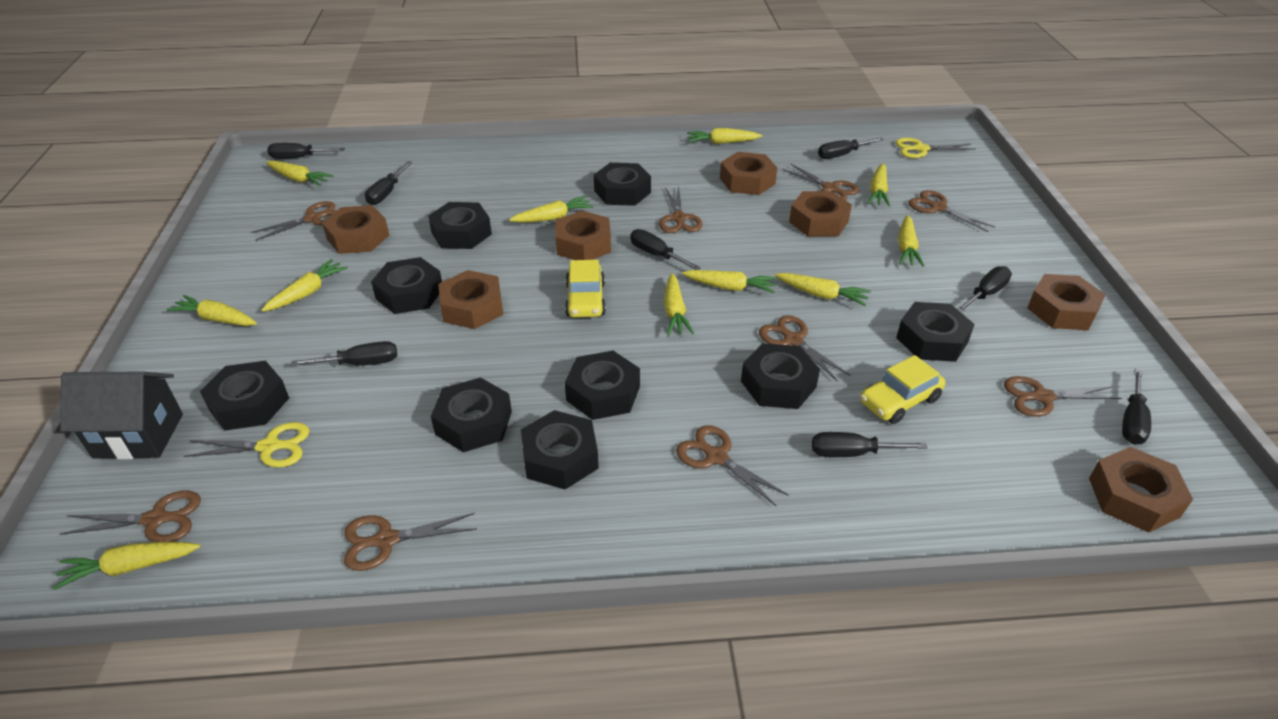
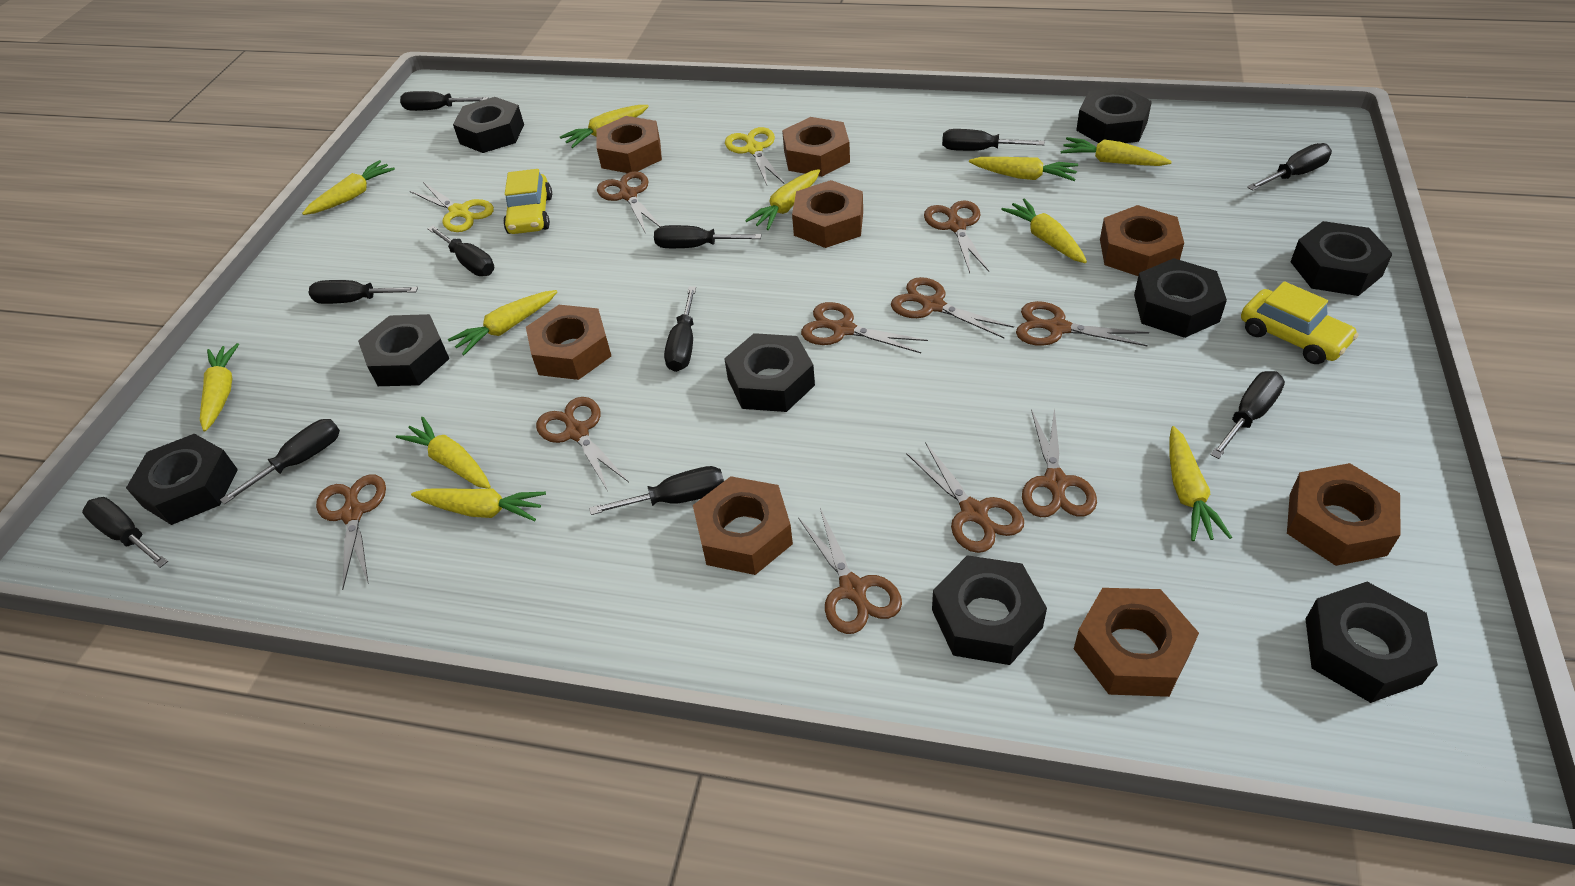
black house: 1 -> 0
black screwdriver: 8 -> 11
brown nut: 7 -> 8
brown scissors: 9 -> 10

